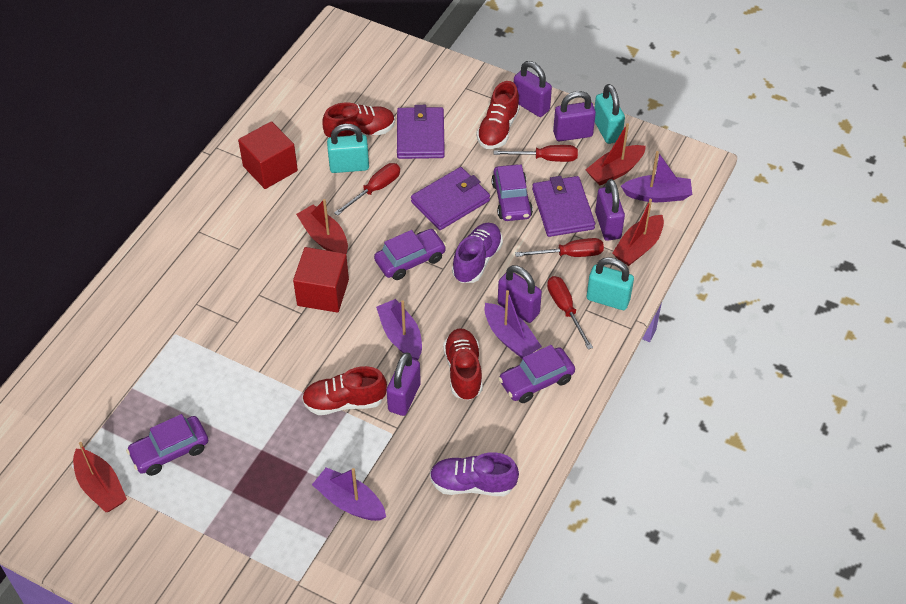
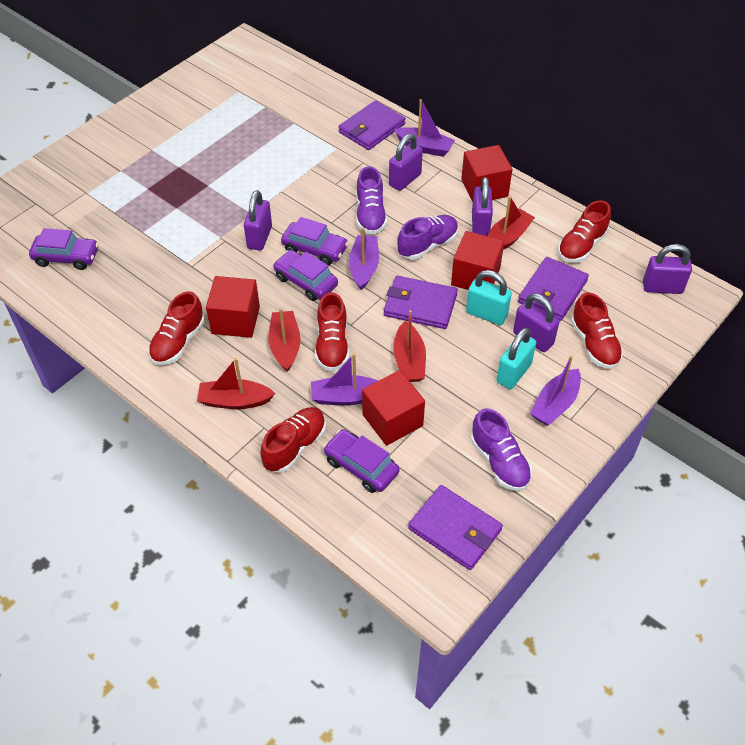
purple shoe: 2 -> 3
purple wallet: 3 -> 4
red cube: 2 -> 4
red screwdriver: 4 -> 0
red shoe: 4 -> 5
turquoise padlock: 3 -> 2

